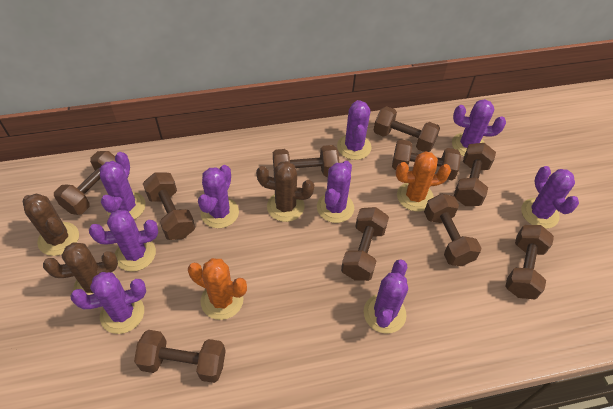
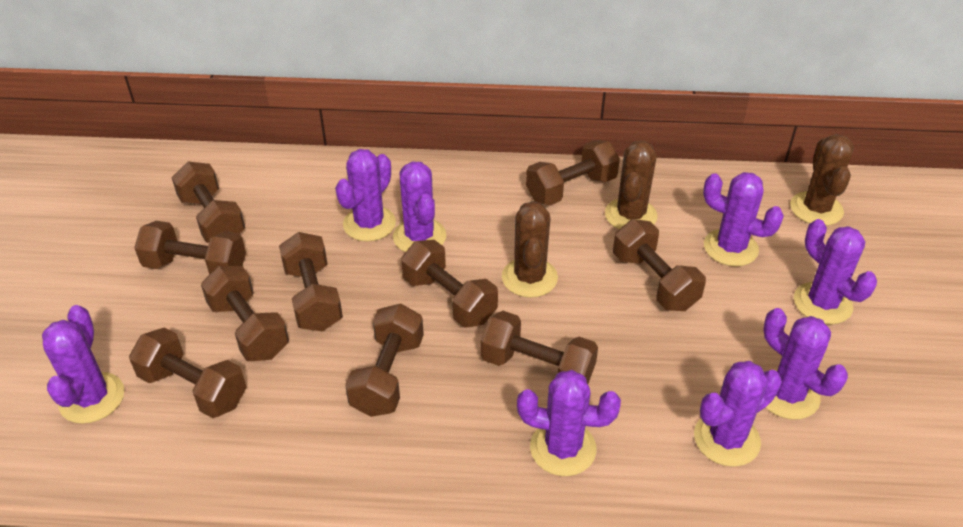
orange cactus: 2 -> 0
purple cactus: 9 -> 8

